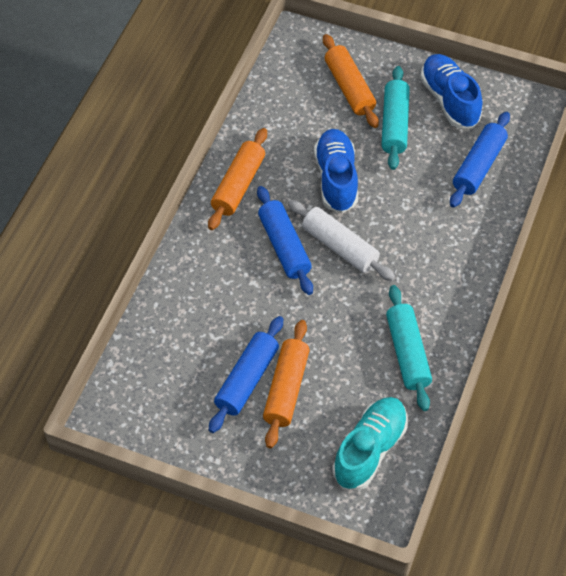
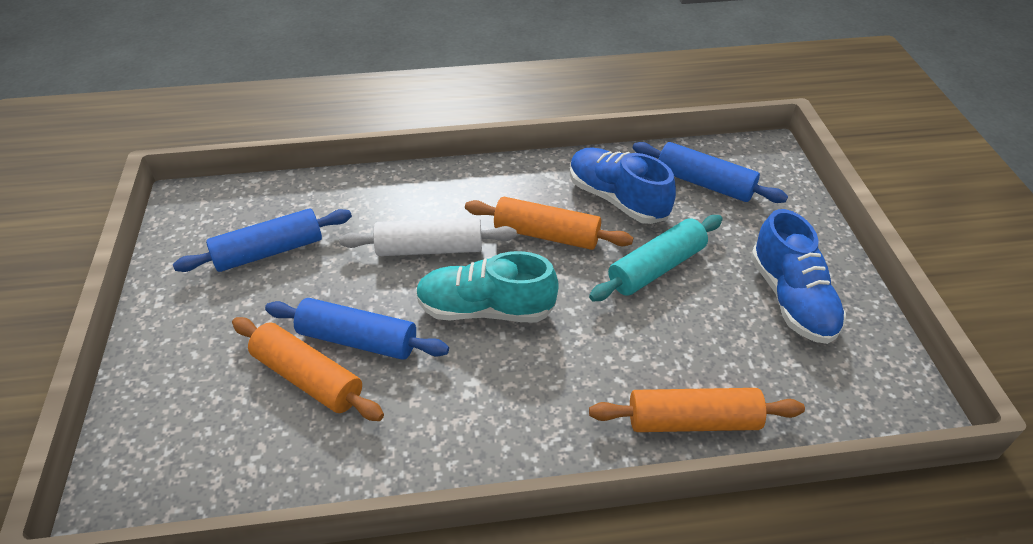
turquoise rolling pin: 2 -> 1

